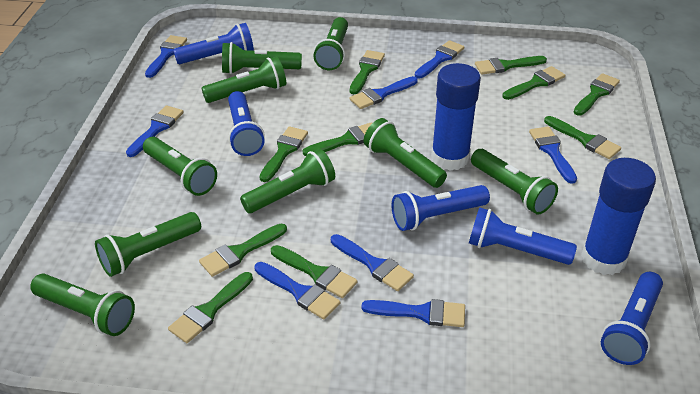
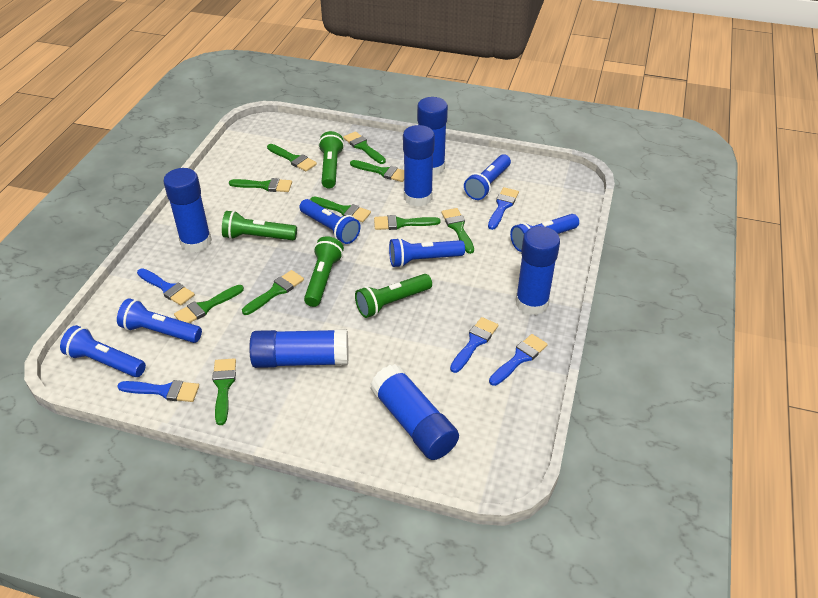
blue brush: 8 -> 5
blue flashlight: 5 -> 6
blue glue stick: 2 -> 6
green flashlight: 9 -> 4

